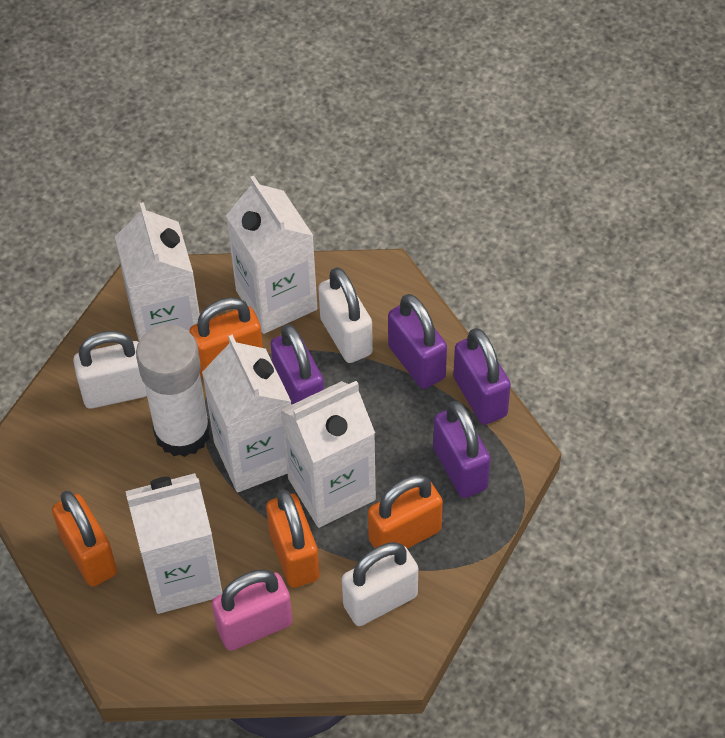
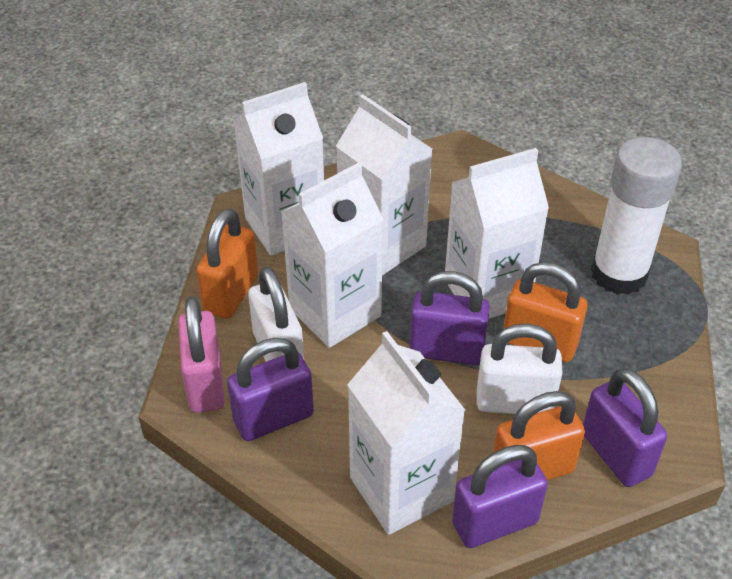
orange padlock: 4 -> 3
white padlock: 3 -> 2

